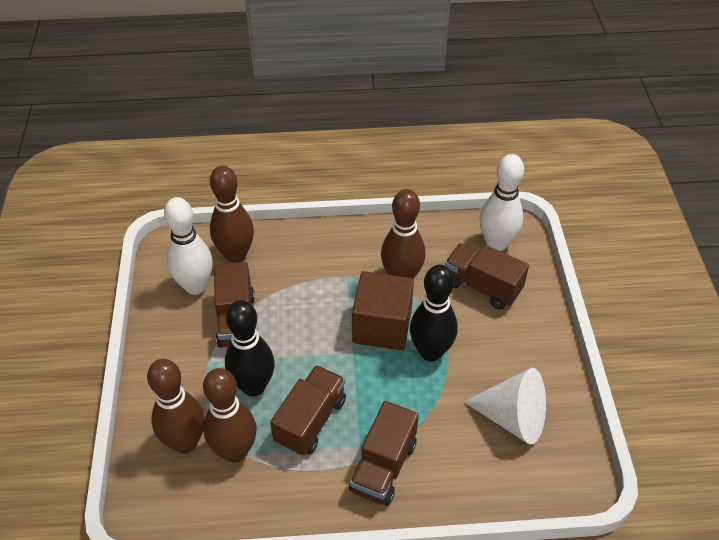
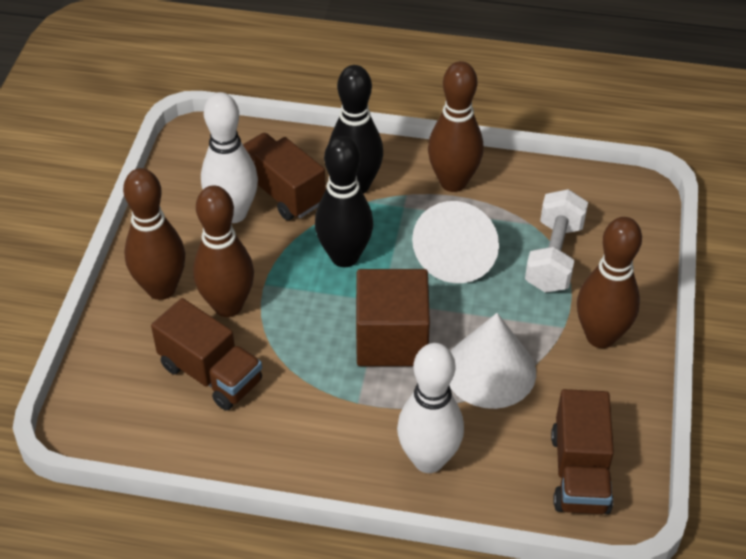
brown truck: 4 -> 3
white cone: 1 -> 2
white dumbbell: 0 -> 1

